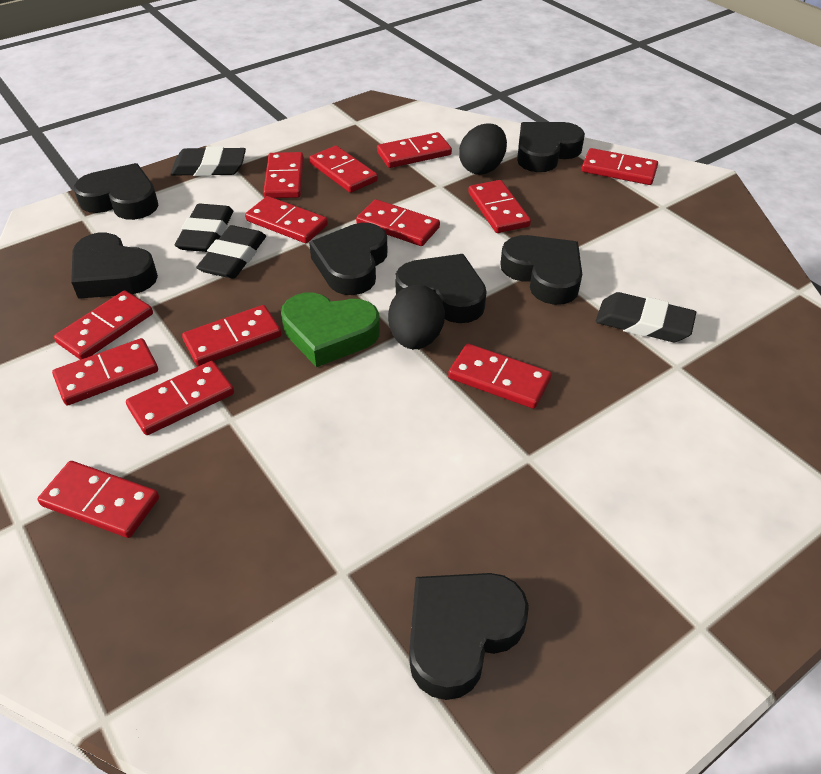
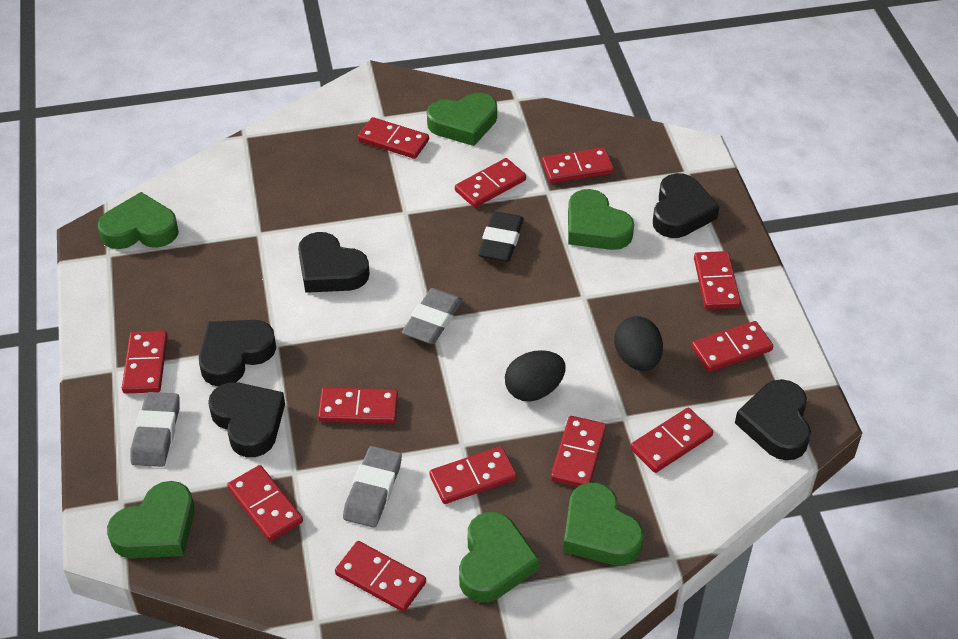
black eraser: 4 -> 1
black heart: 7 -> 5
green heart: 1 -> 6
grey eraser: 0 -> 3
red domino: 13 -> 12

